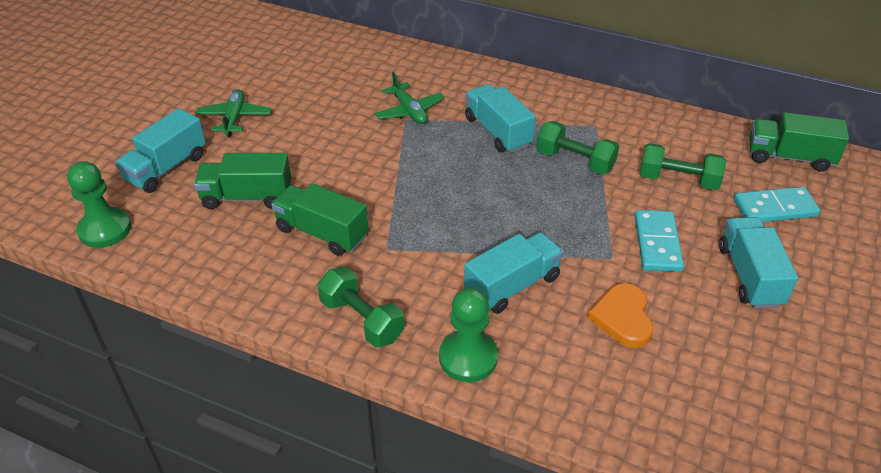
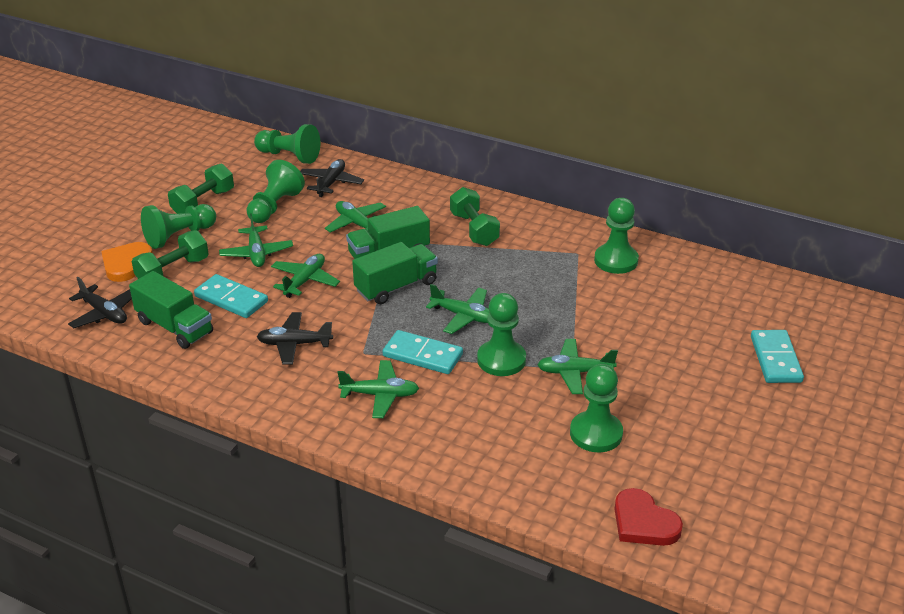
black plane: 0 -> 3
green pawn: 2 -> 6
green plane: 2 -> 6
red heart: 0 -> 1
turquoise domino: 2 -> 3
turquoise truck: 4 -> 0

